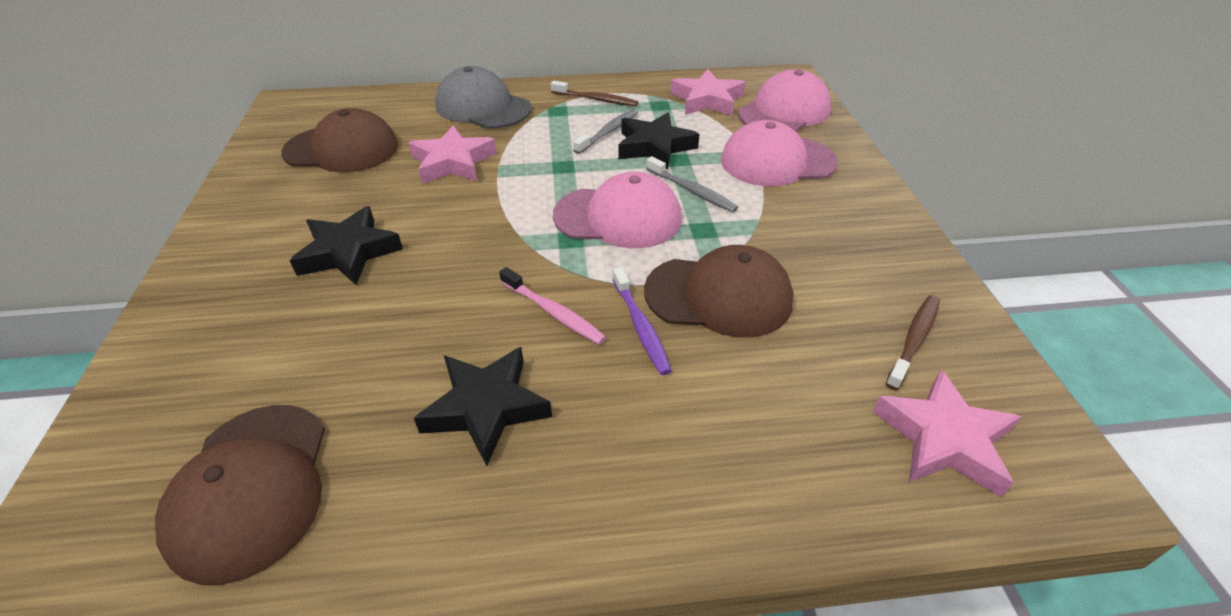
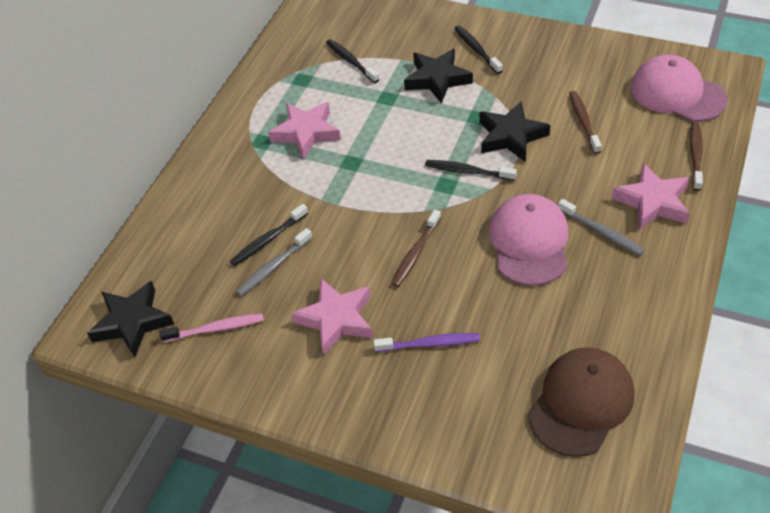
black toothbrush: 0 -> 4
brown cap: 3 -> 1
brown toothbrush: 2 -> 3
grey cap: 1 -> 0
pink cap: 3 -> 2

